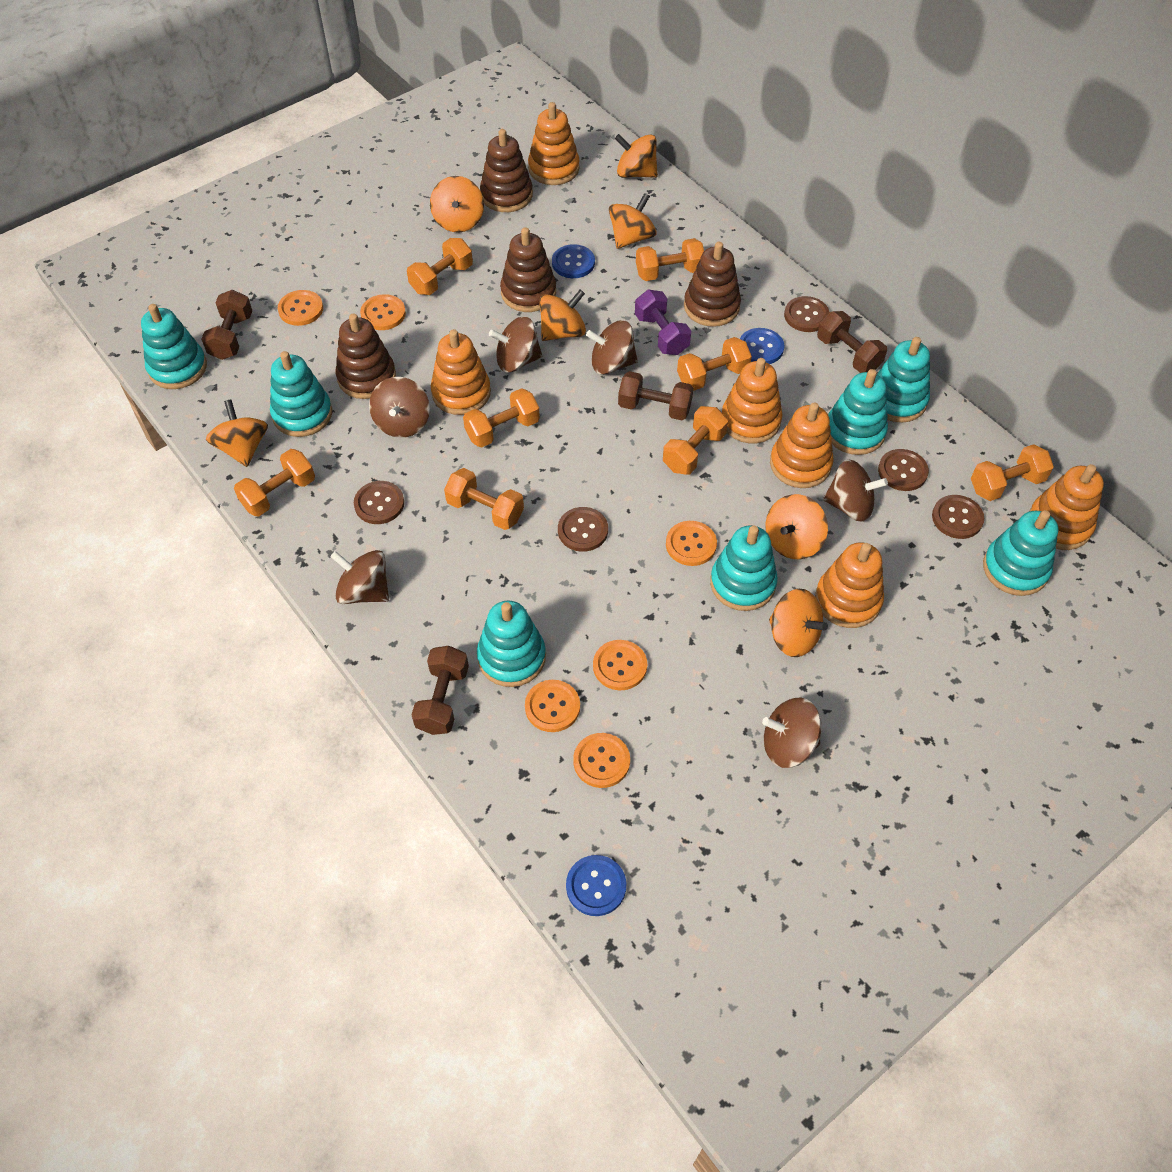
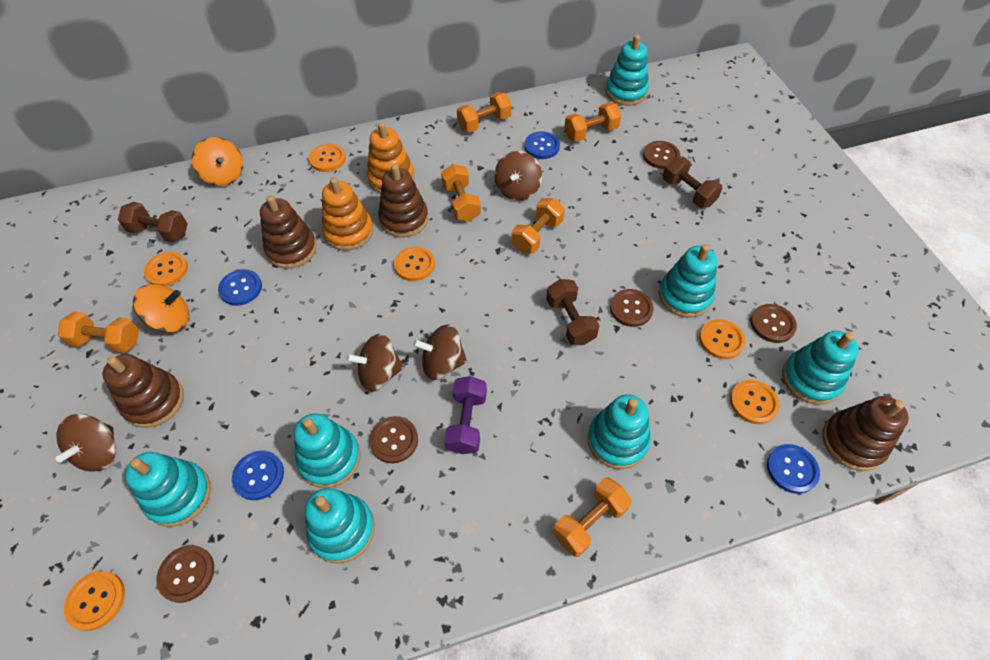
blue button: 3 -> 4
brown dumbbell: 4 -> 3
brown spinning top: 6 -> 4
orange dumbbell: 8 -> 6
orange spinning top: 7 -> 2
orange stacking toy: 6 -> 2

